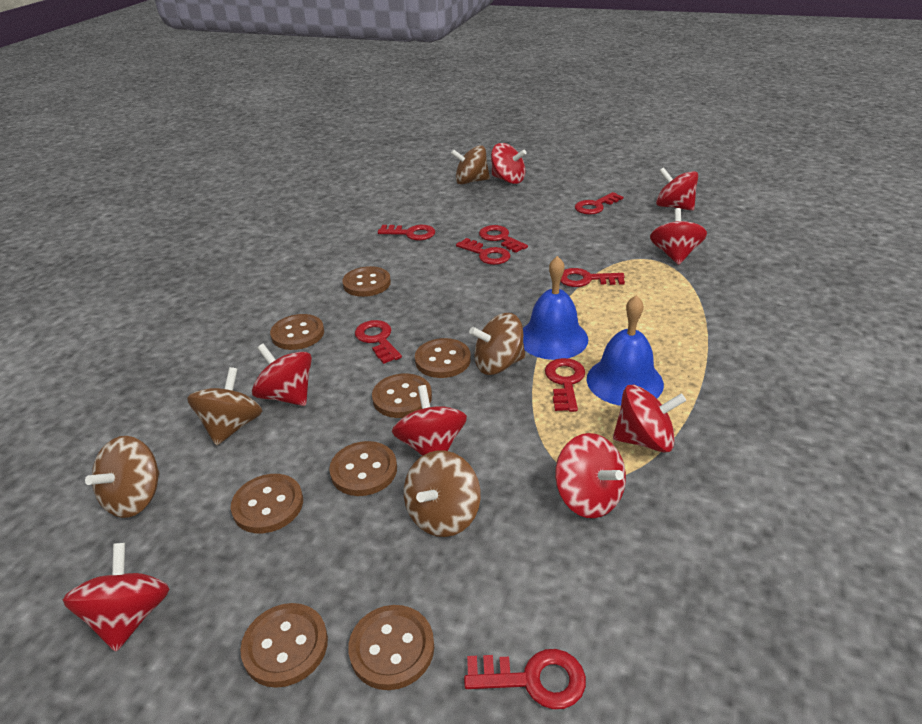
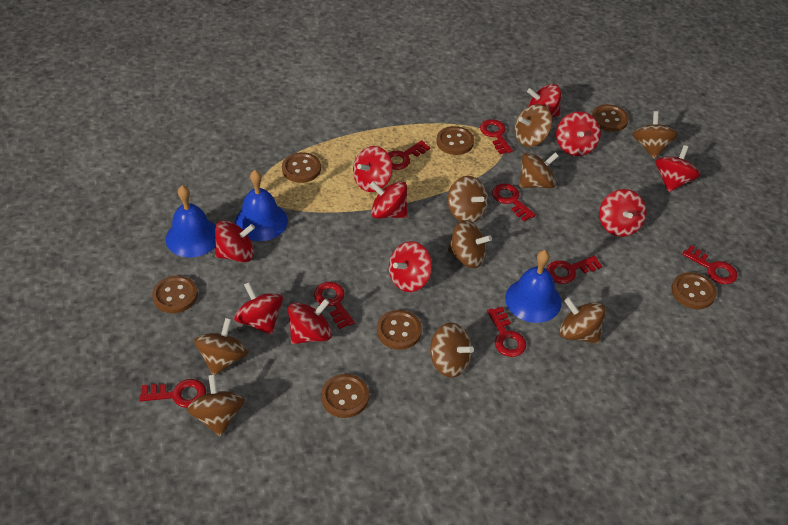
blue bell: 2 -> 3
brown button: 8 -> 7
brown spinning top: 5 -> 9
red spinning top: 8 -> 10

